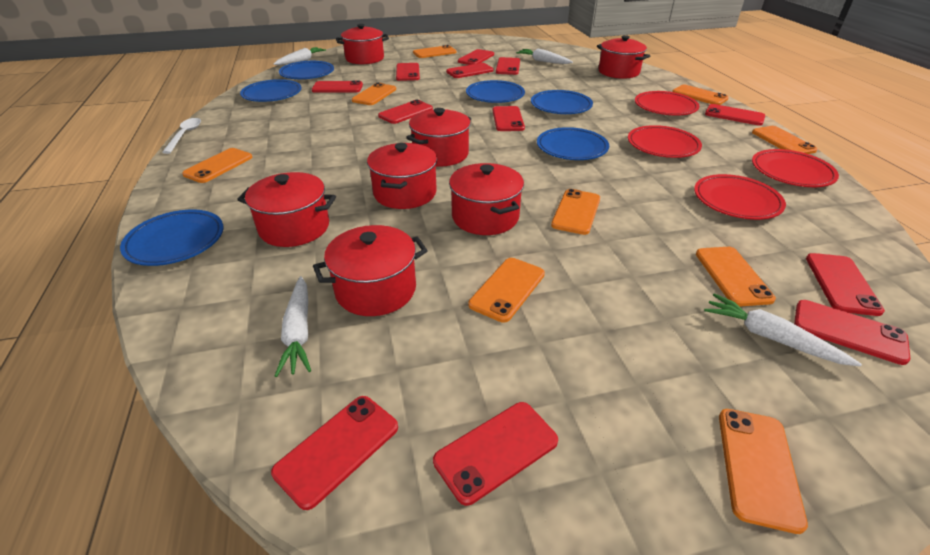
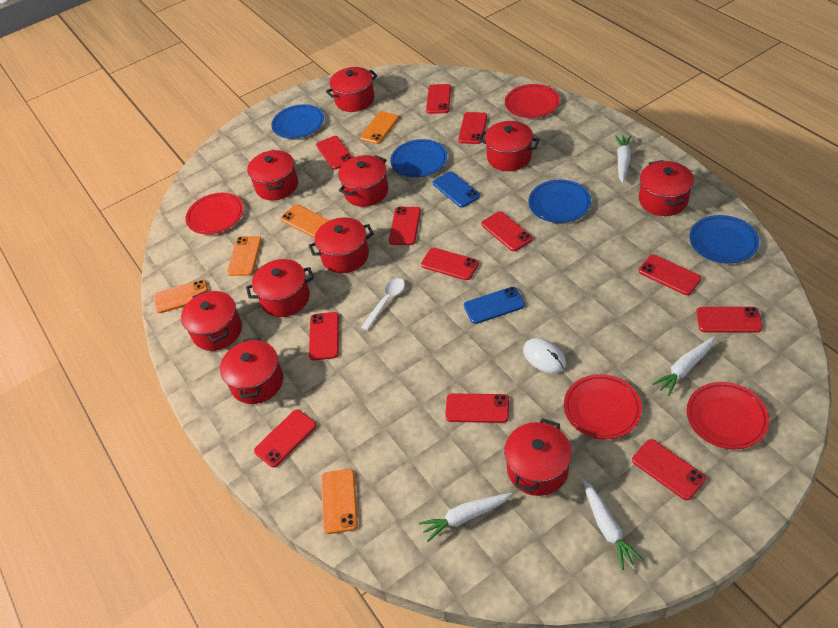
blue phone: 0 -> 2
blue plate: 6 -> 4
orange phone: 9 -> 5
red pot: 7 -> 10
white mouse: 0 -> 1

